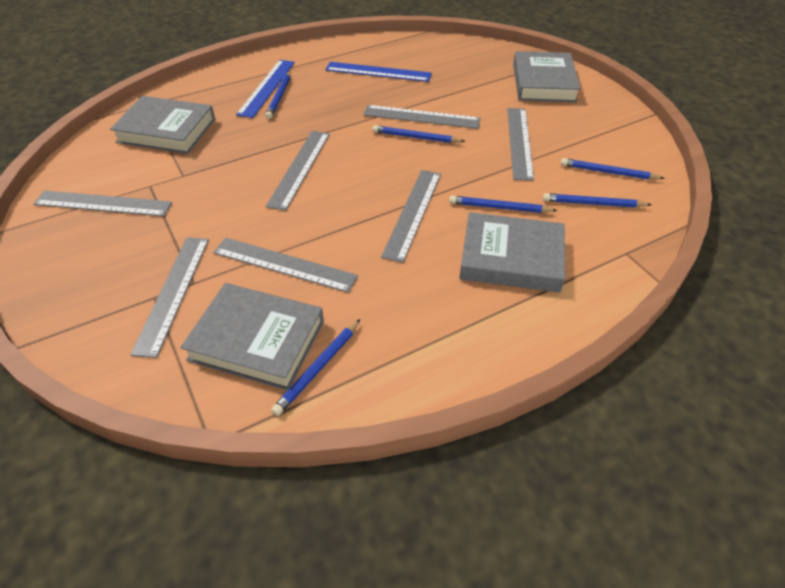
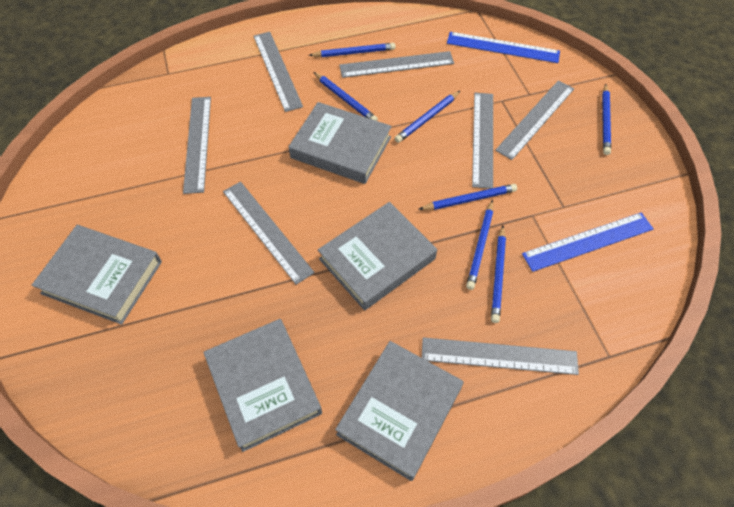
blue pencil: 6 -> 7
grey book: 4 -> 5

